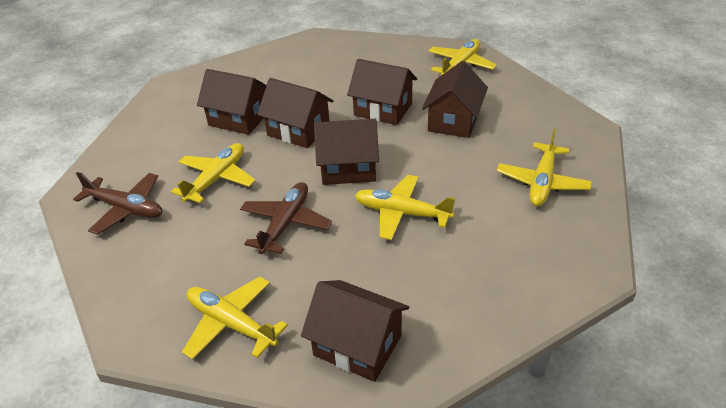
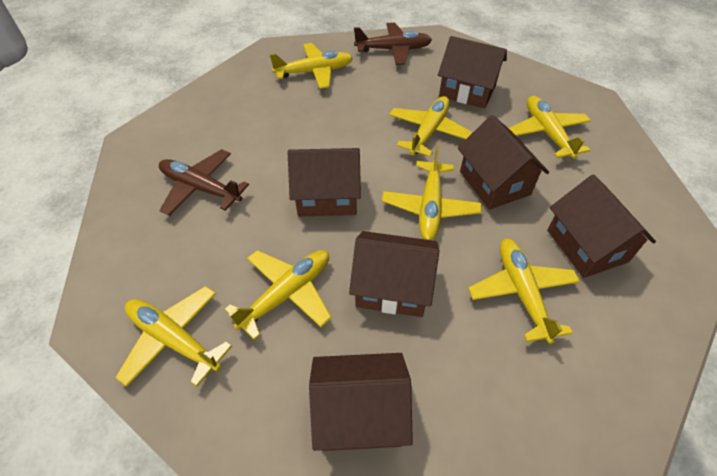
yellow plane: 5 -> 7

